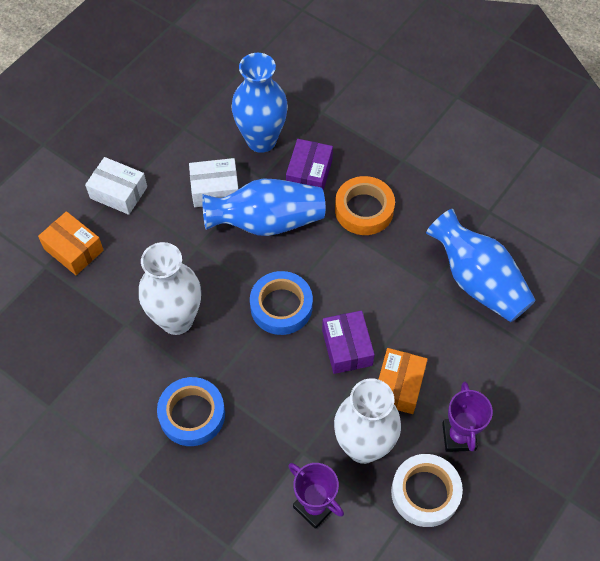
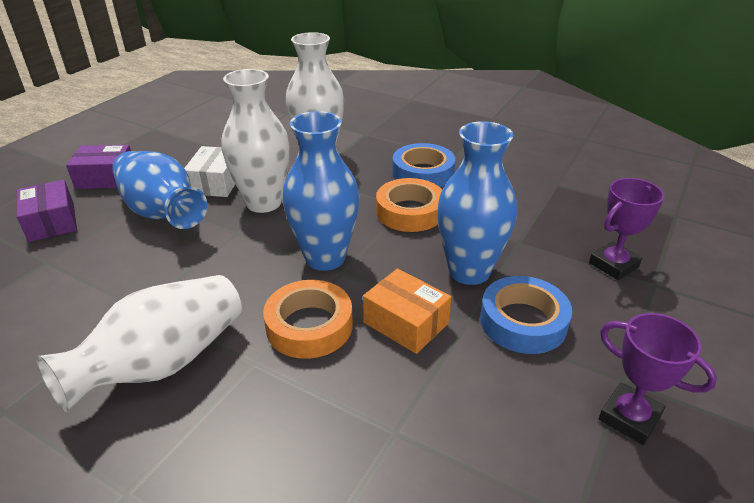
orange box: 2 -> 1
orange tape: 1 -> 2
white box: 2 -> 1
white tape: 1 -> 0
white vase: 2 -> 3

